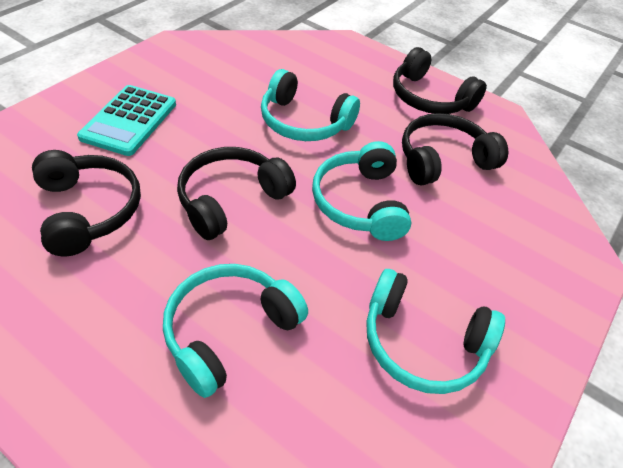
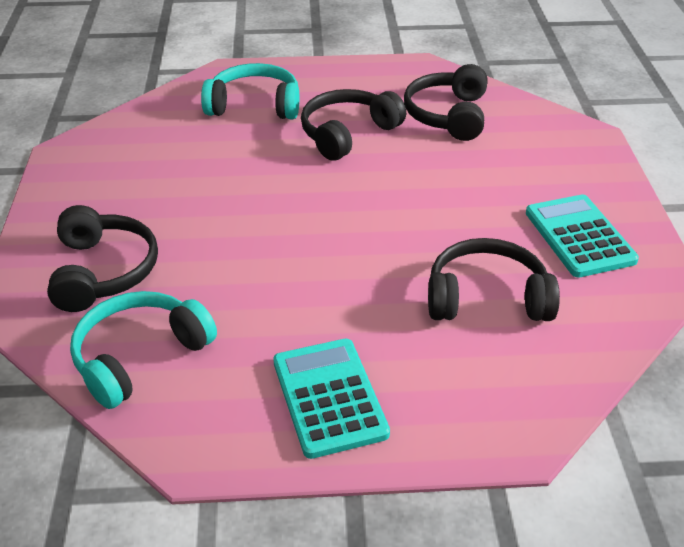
turquoise calculator: 1 -> 2
turquoise headphones: 4 -> 2

